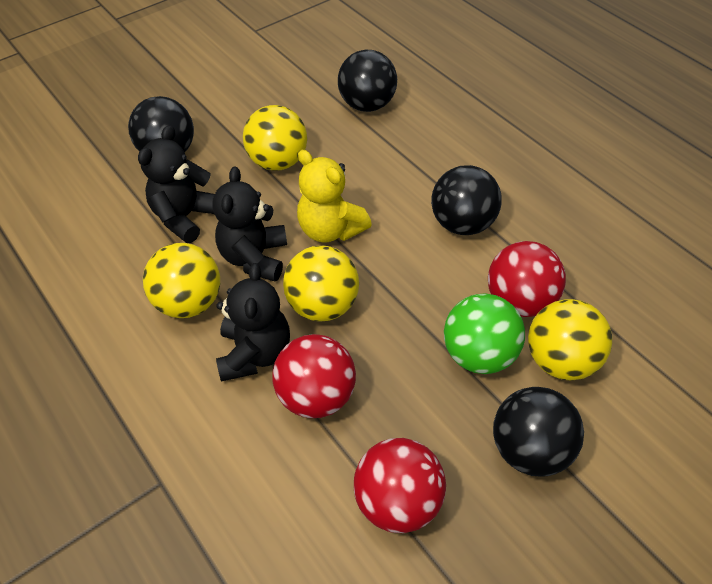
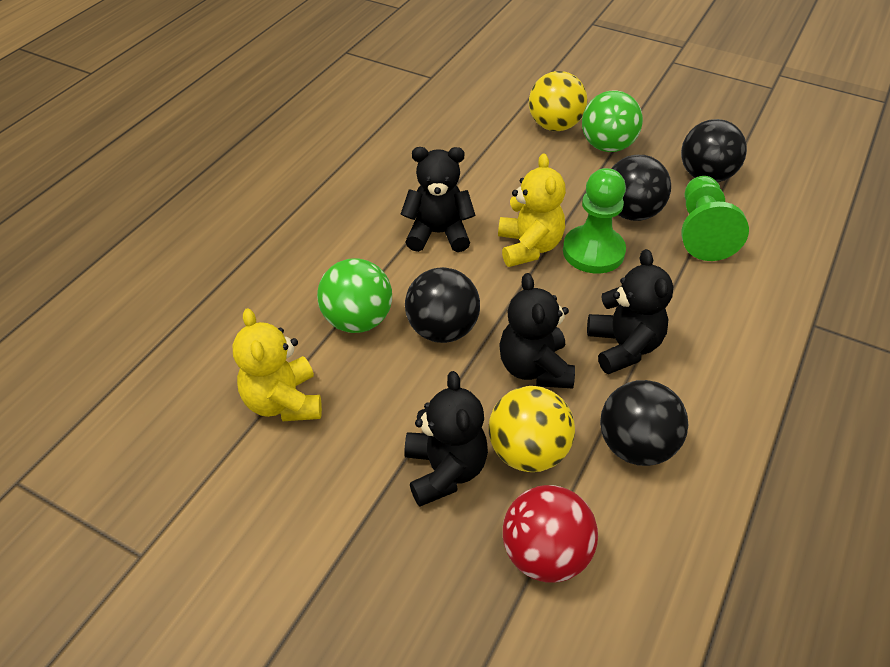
black teddy bear: 3 -> 4
green ball: 1 -> 2
green pawn: 0 -> 2
red ball: 3 -> 1
yellow ball: 4 -> 2
yellow teddy bear: 1 -> 2

